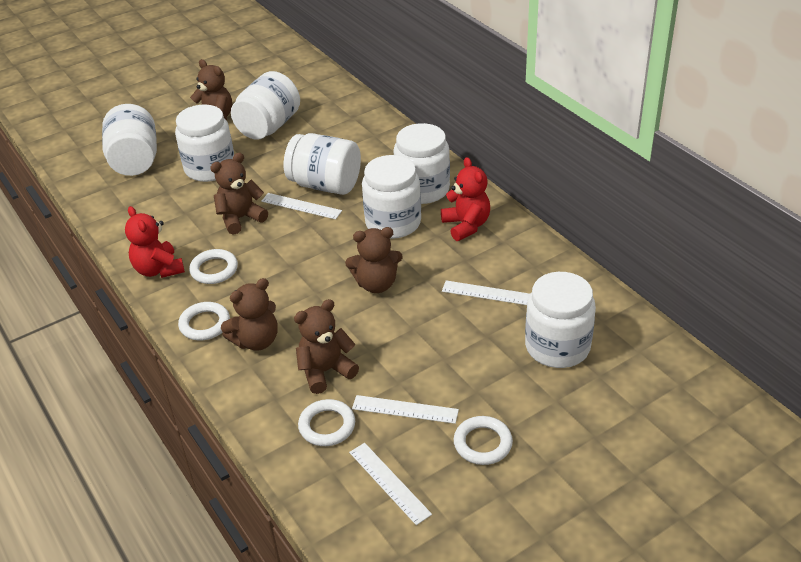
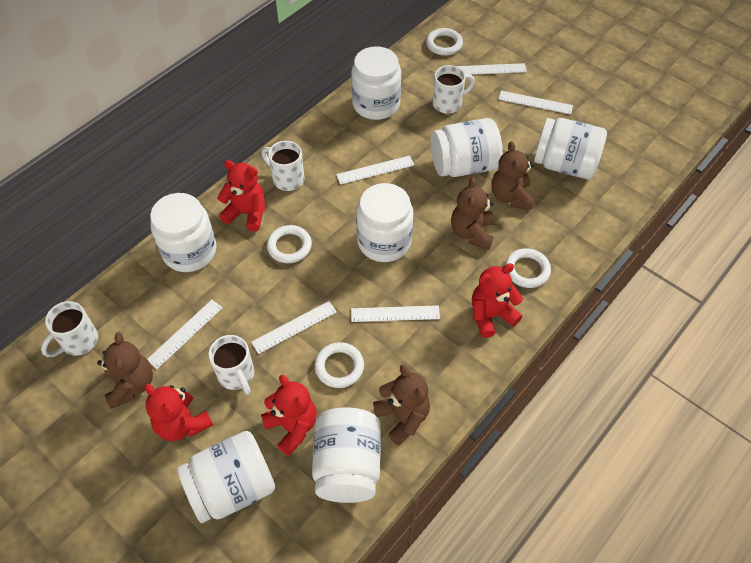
brown teddy bear: 5 -> 4
red teddy bear: 2 -> 4
white mug: 0 -> 4
white ruler: 4 -> 6

